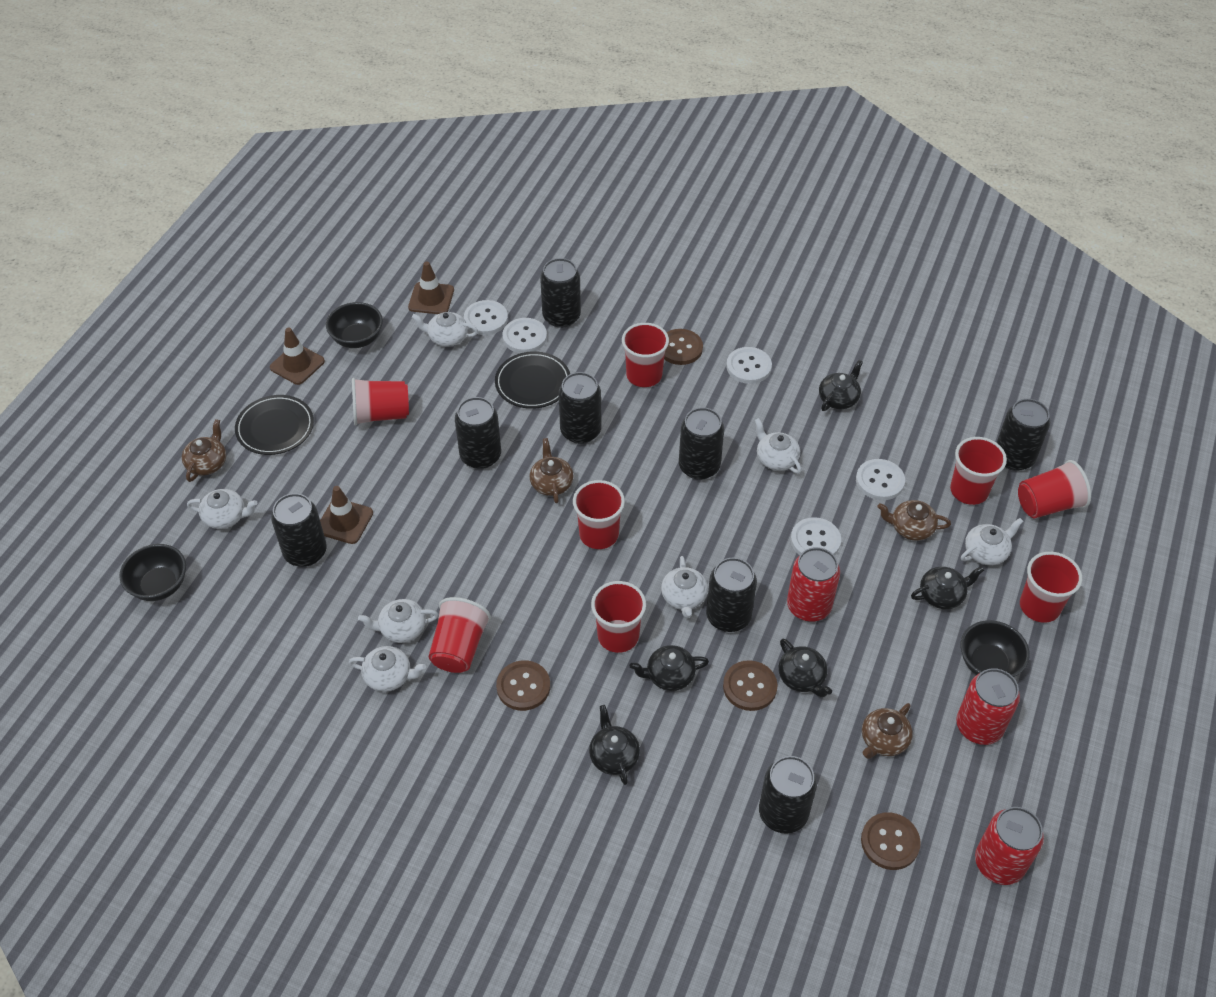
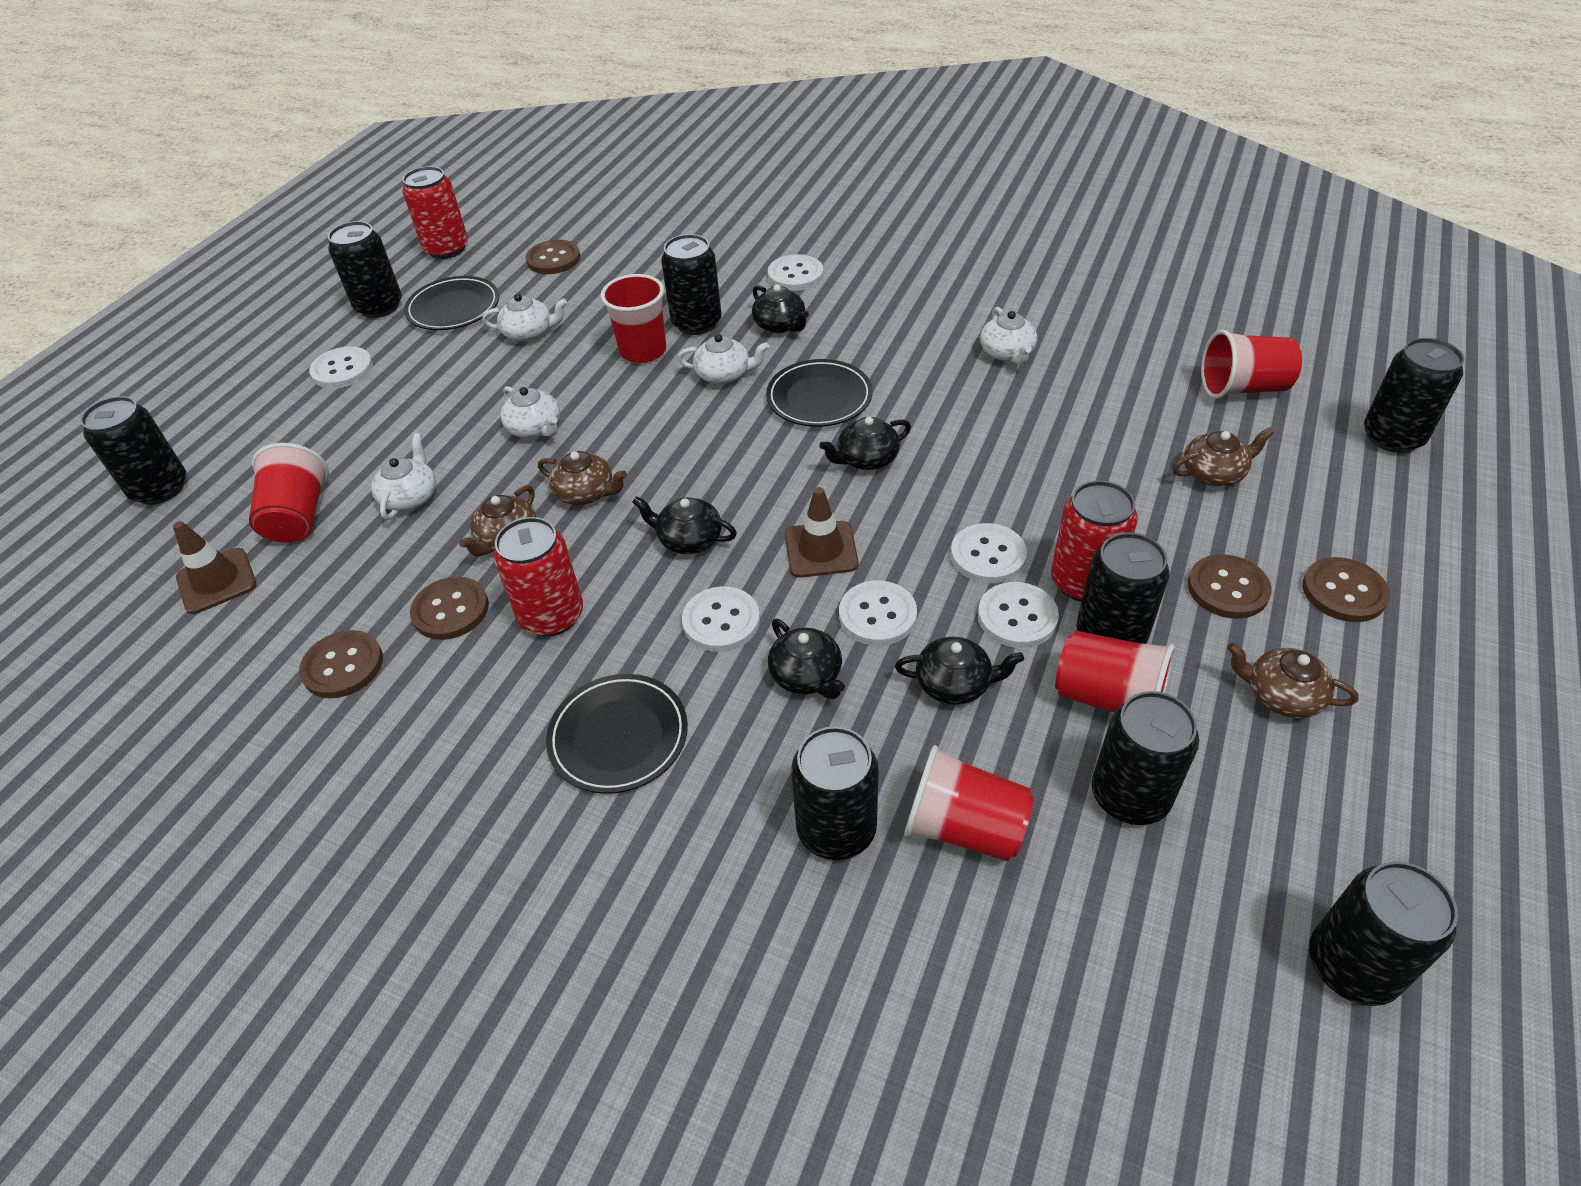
black bowl: 3 -> 0
black plate: 2 -> 3
brown button: 4 -> 5
brown traffic cone: 3 -> 2
red cup: 8 -> 5
white button: 5 -> 6
white teapot: 7 -> 5

